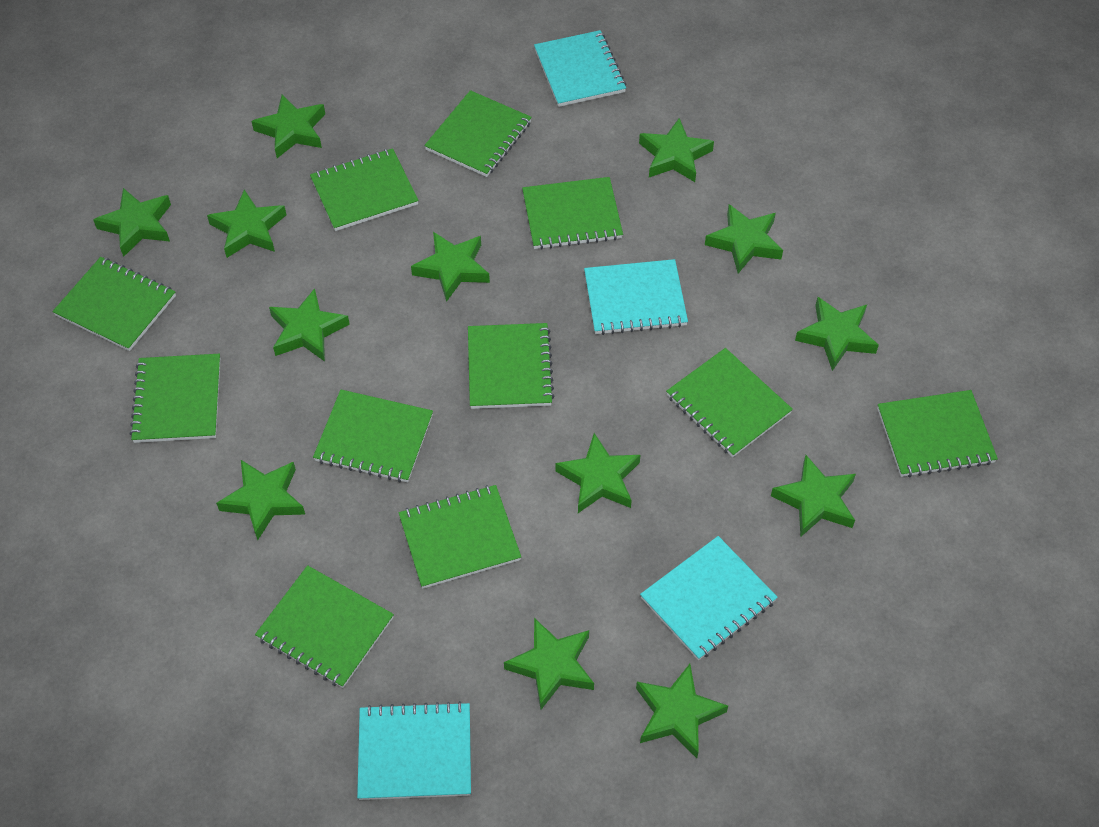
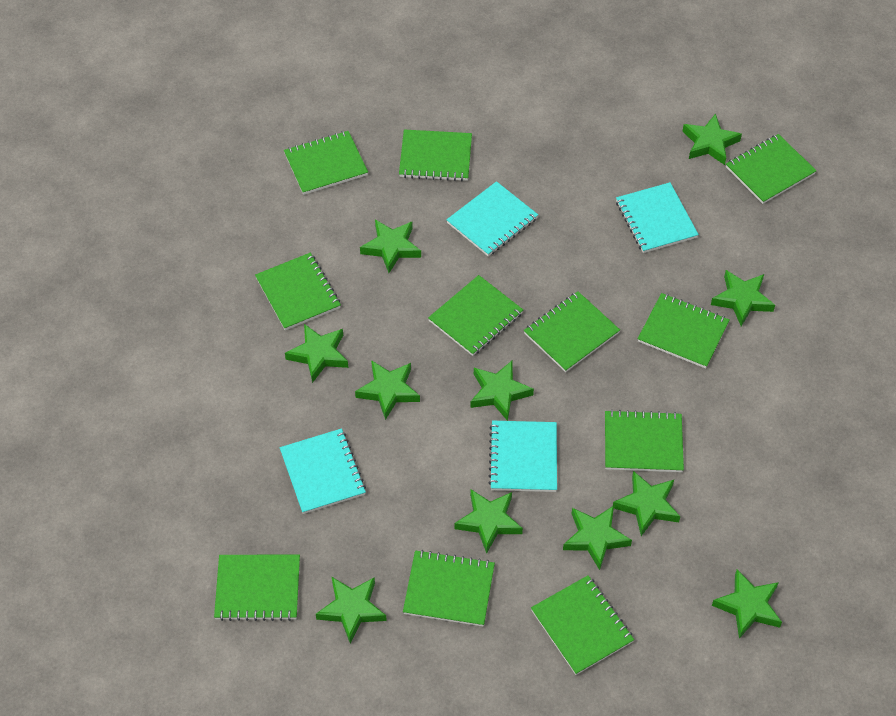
green star: 13 -> 11

